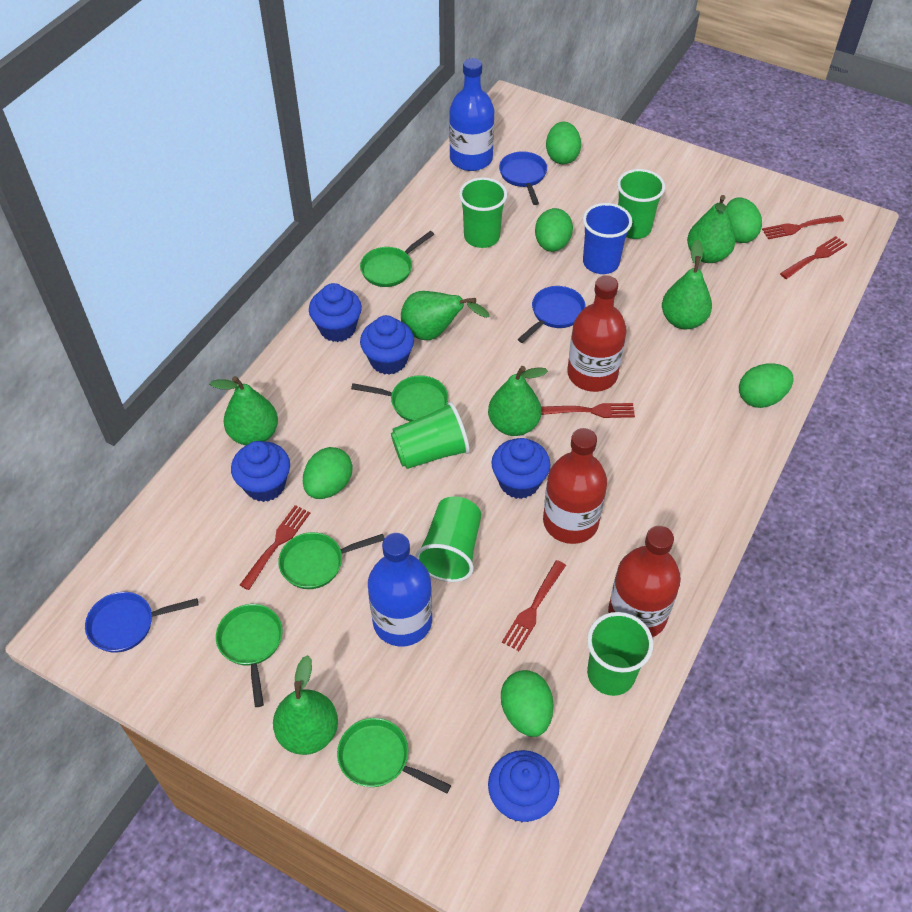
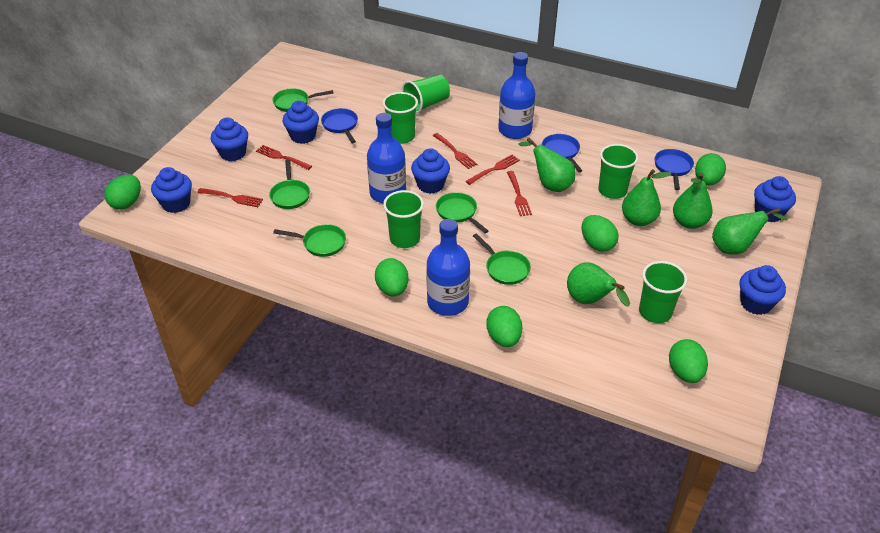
blue bottle: 2 -> 3
blue cup: 1 -> 0
blue cupcake: 5 -> 6
green pear: 6 -> 5
red bottle: 3 -> 0

